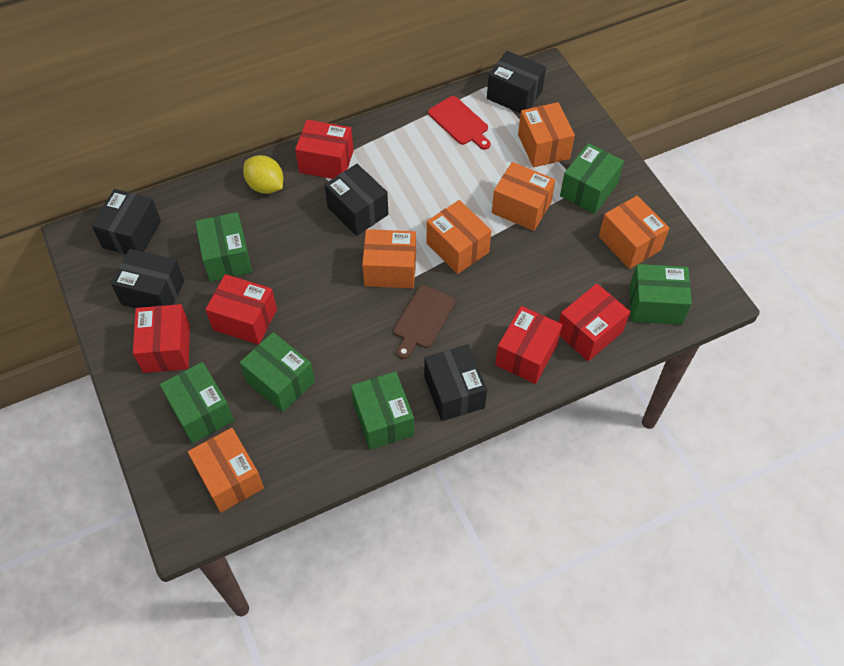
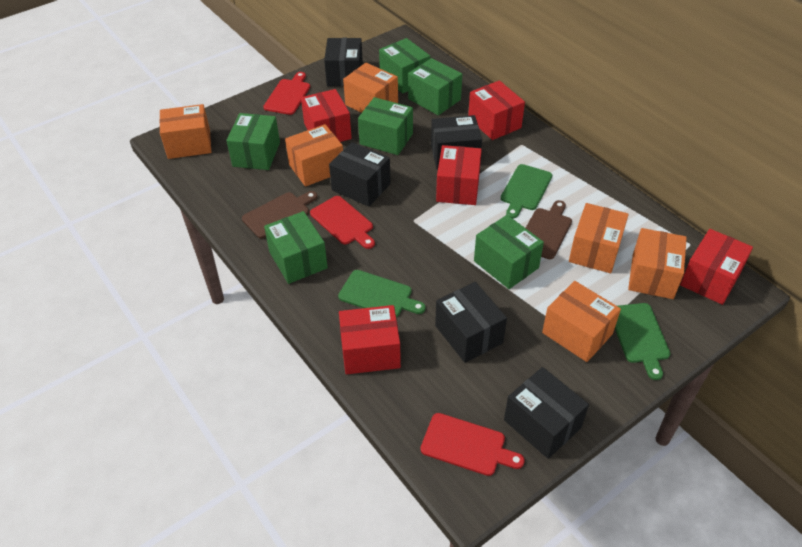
brown cutting board: 1 -> 2
green cutting board: 0 -> 3
red cutting board: 1 -> 3
yellow lemon: 1 -> 0

